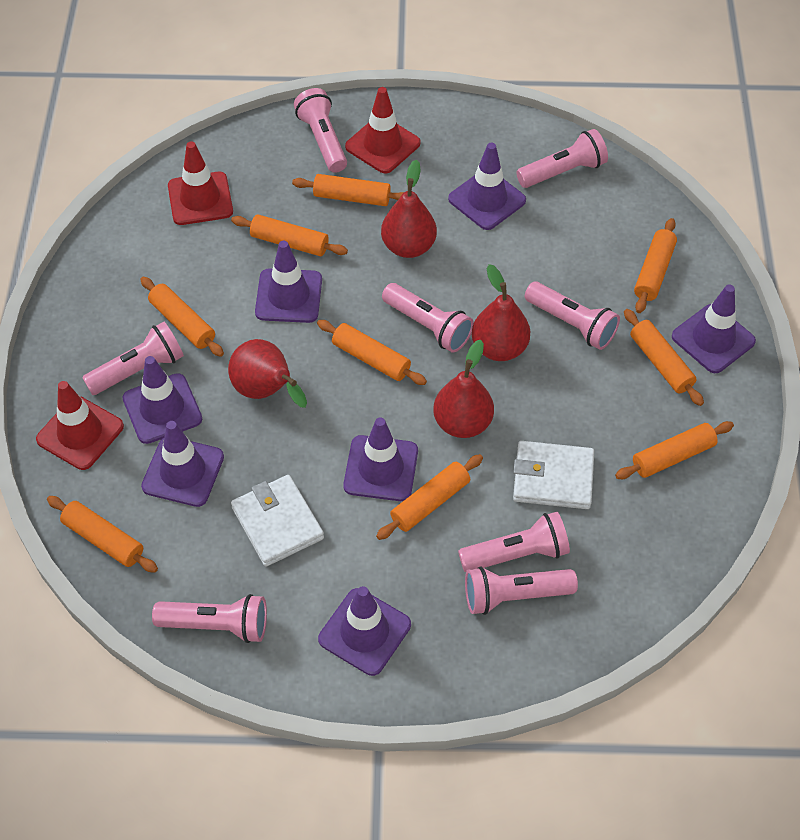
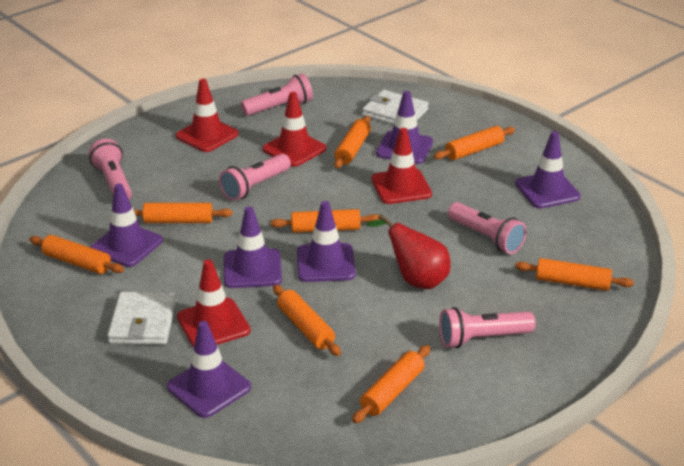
orange rolling pin: 9 -> 8
pink flashlight: 8 -> 5
purple traffic cone: 7 -> 6
red pear: 4 -> 1
red traffic cone: 3 -> 4

